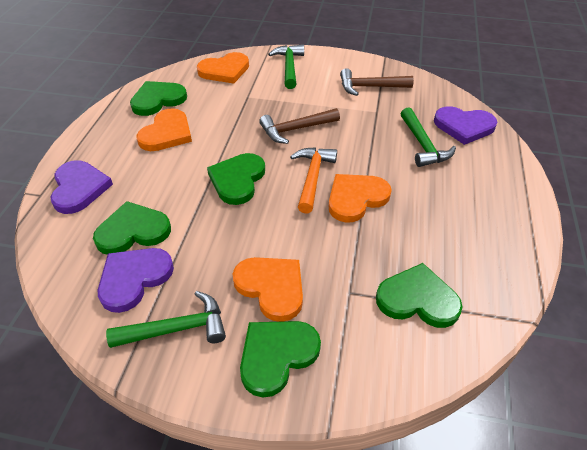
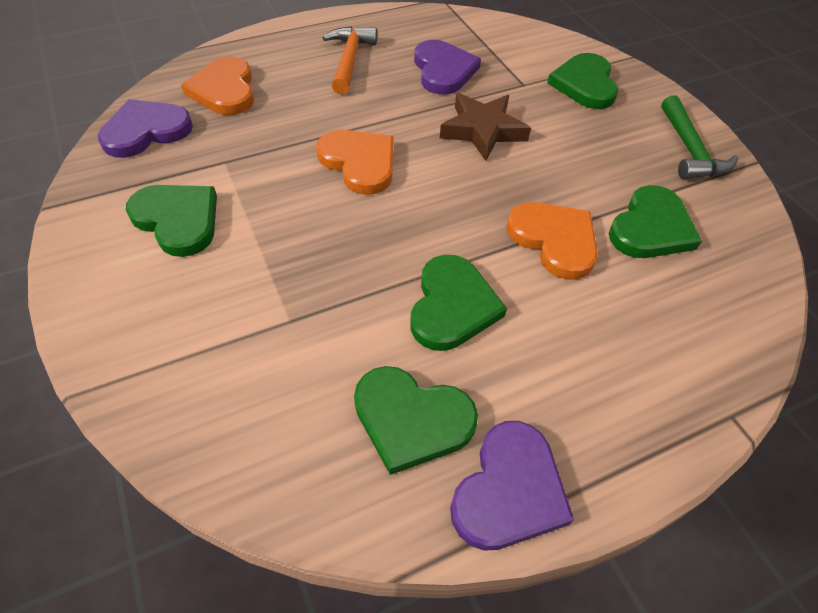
brown hammer: 2 -> 0
brown star: 0 -> 1
green hammer: 3 -> 1
orange heart: 4 -> 3

